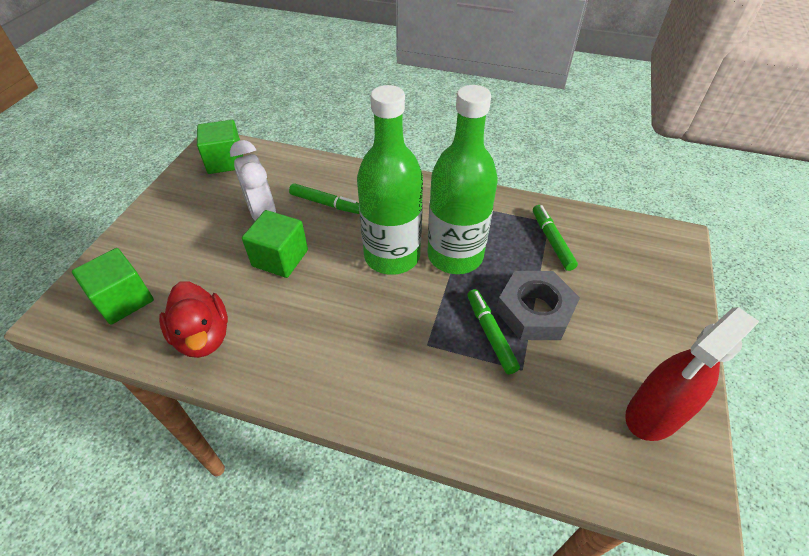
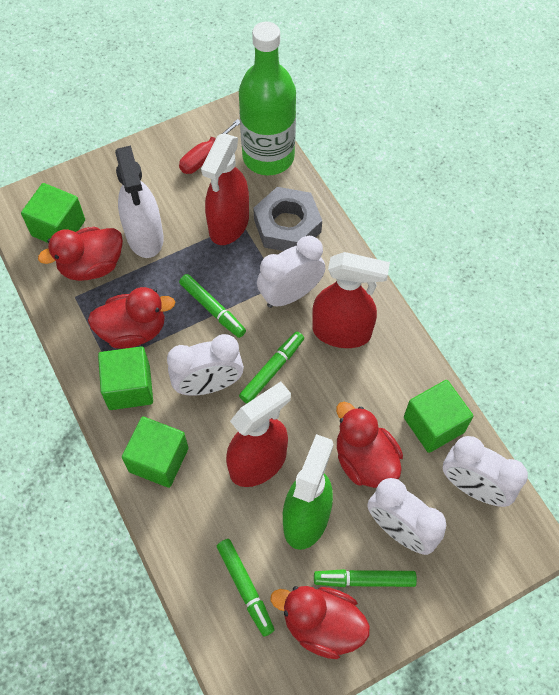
green bottle: 2 -> 1
green cube: 3 -> 4
green marker: 3 -> 4
green spray bottle: 0 -> 1
red duck: 1 -> 4
red screwdriver: 0 -> 1
red spray bottle: 1 -> 3
white clock: 1 -> 4
white spray bottle: 0 -> 1

